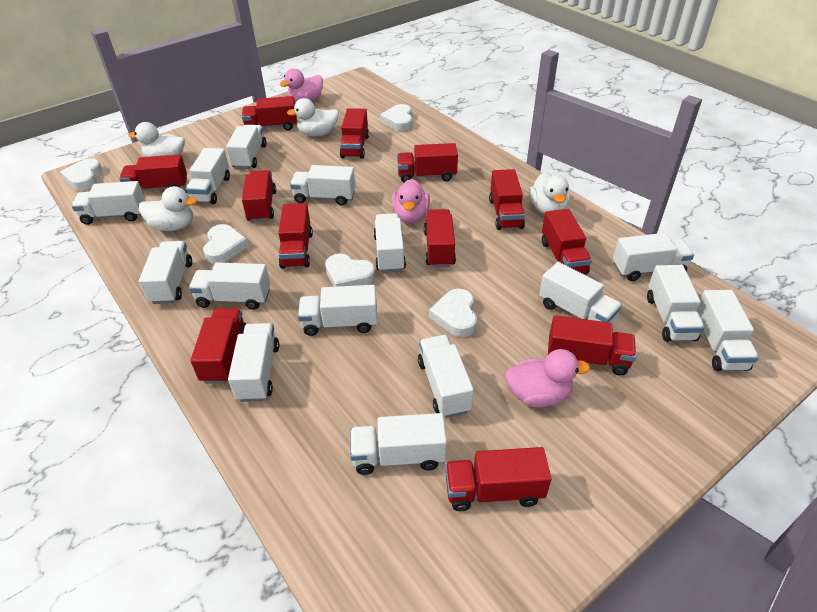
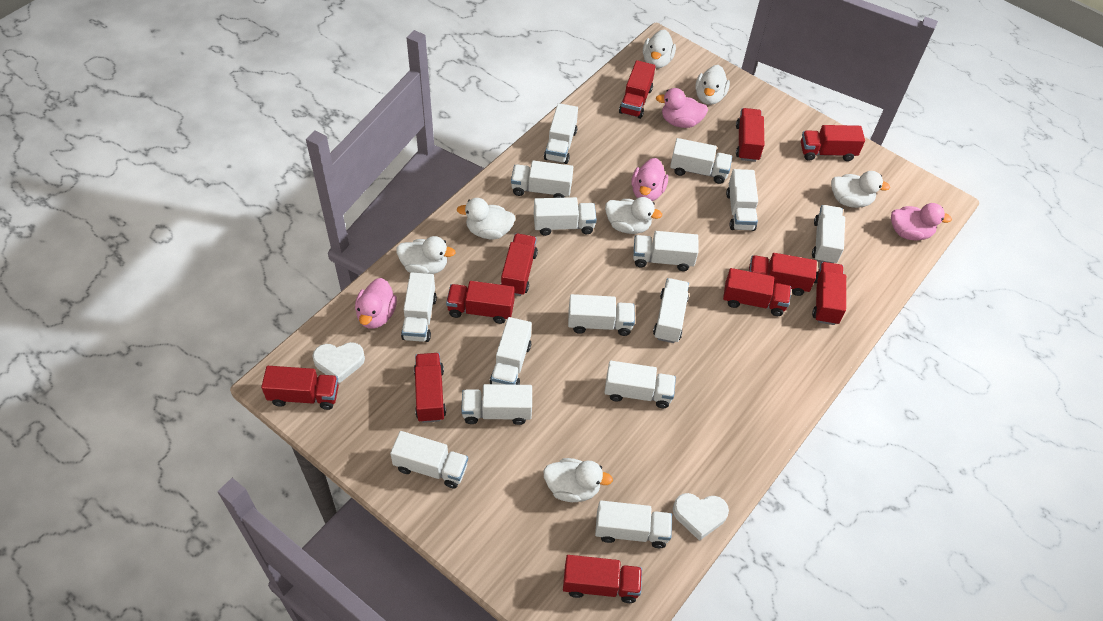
pink duck: 3 -> 4
red truck: 12 -> 11
white duck: 4 -> 7
white heart: 5 -> 2

